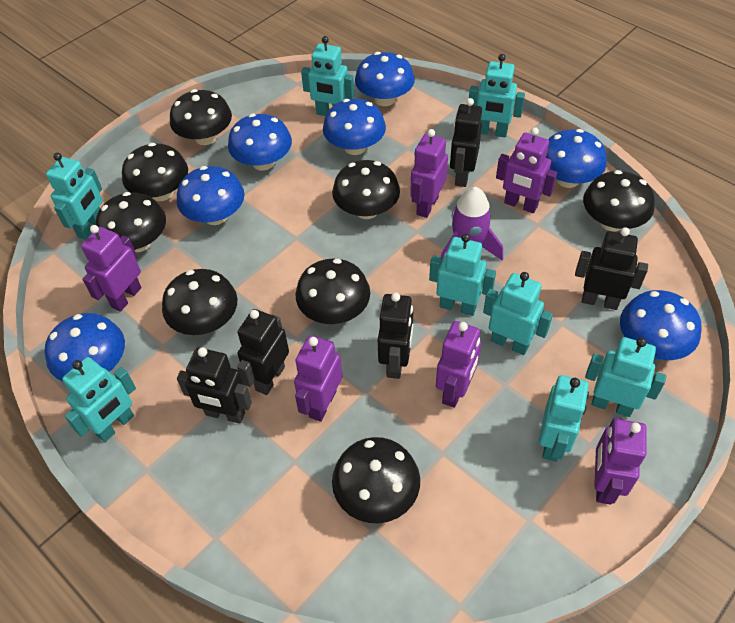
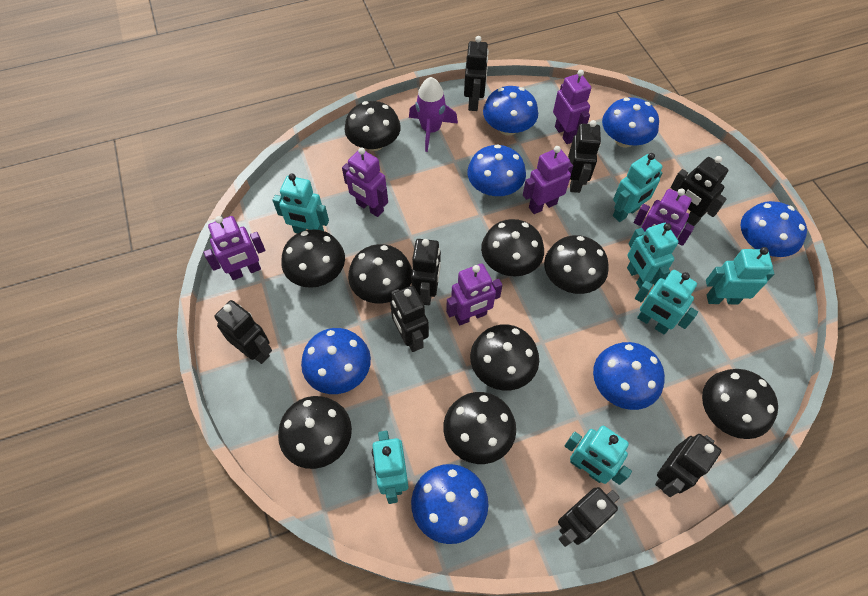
black mushroom: 8 -> 9
black robot: 5 -> 8
turquoise robot: 8 -> 7

